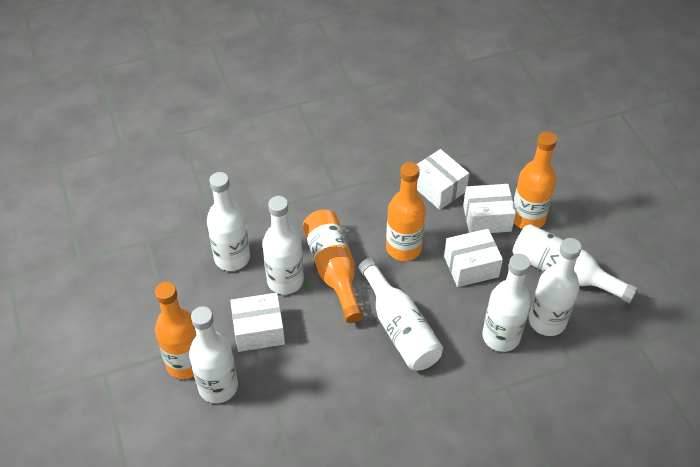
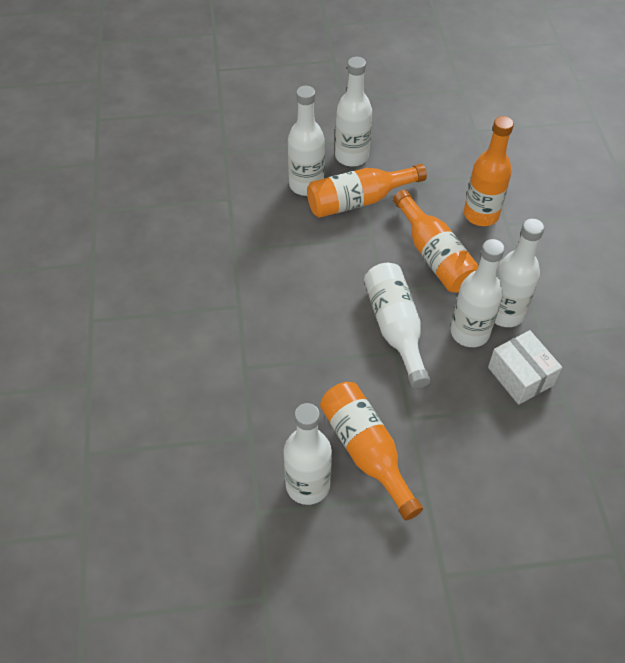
white bottle: 7 -> 6
white box: 4 -> 1

